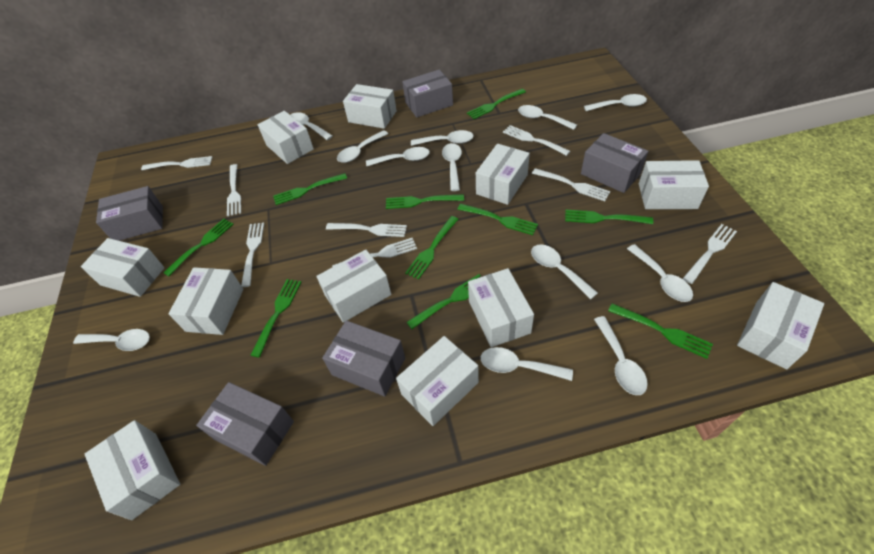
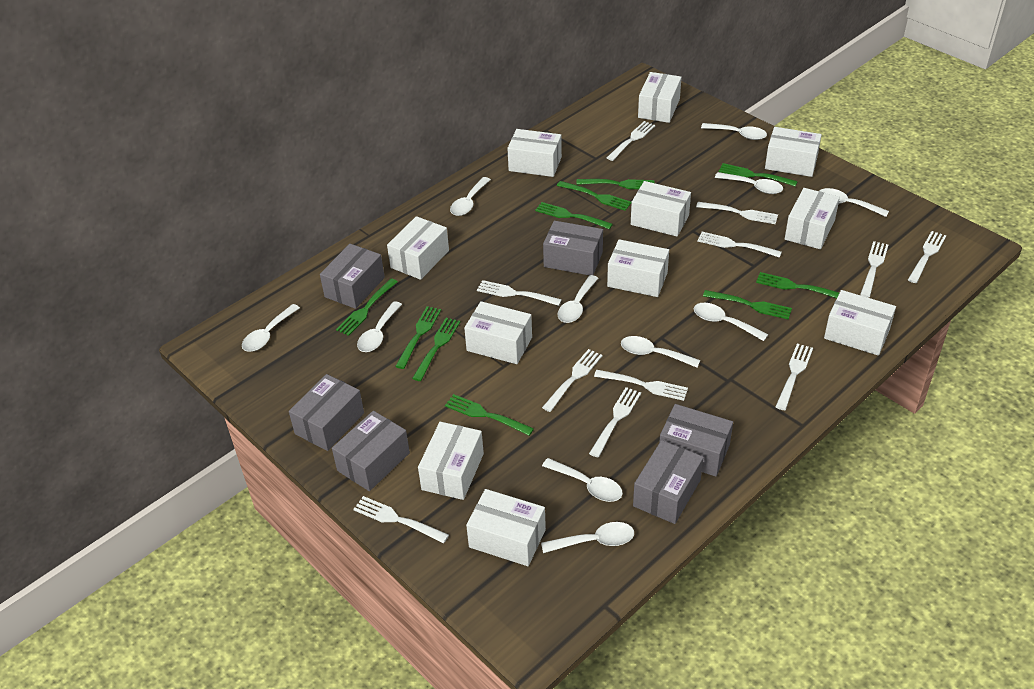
grey box: 5 -> 6
white fork: 8 -> 11
white spoon: 12 -> 11

